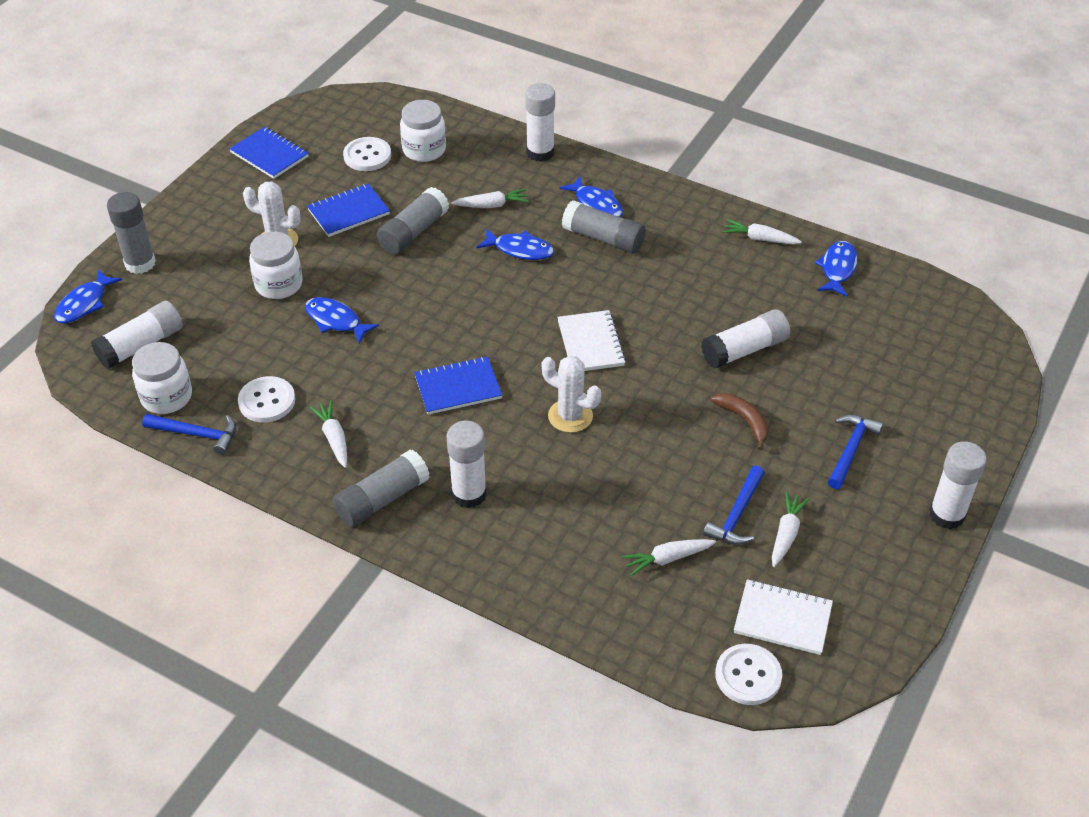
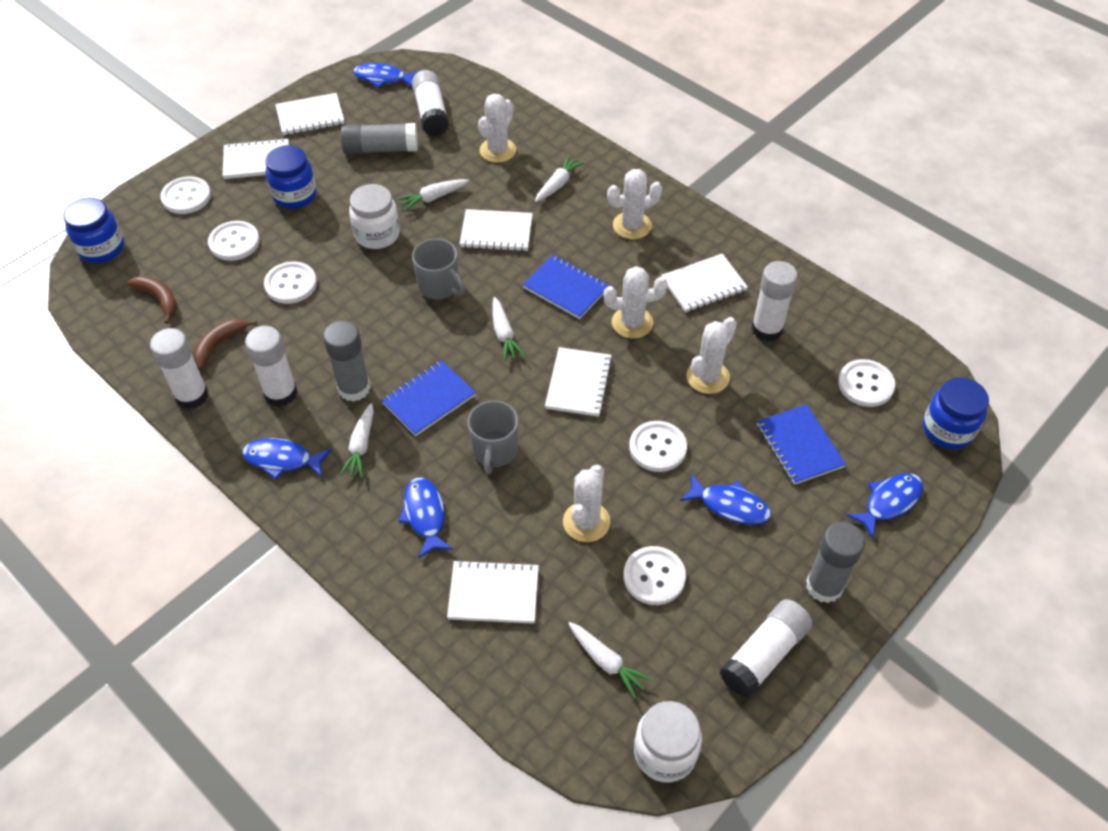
blue hammer: 3 -> 0
blue jar: 0 -> 3
brown banana: 1 -> 2
grey glue stick: 4 -> 3
grey mug: 0 -> 2
white button: 3 -> 6
white cactus: 2 -> 5
white jar: 3 -> 2
white notebook: 2 -> 6

